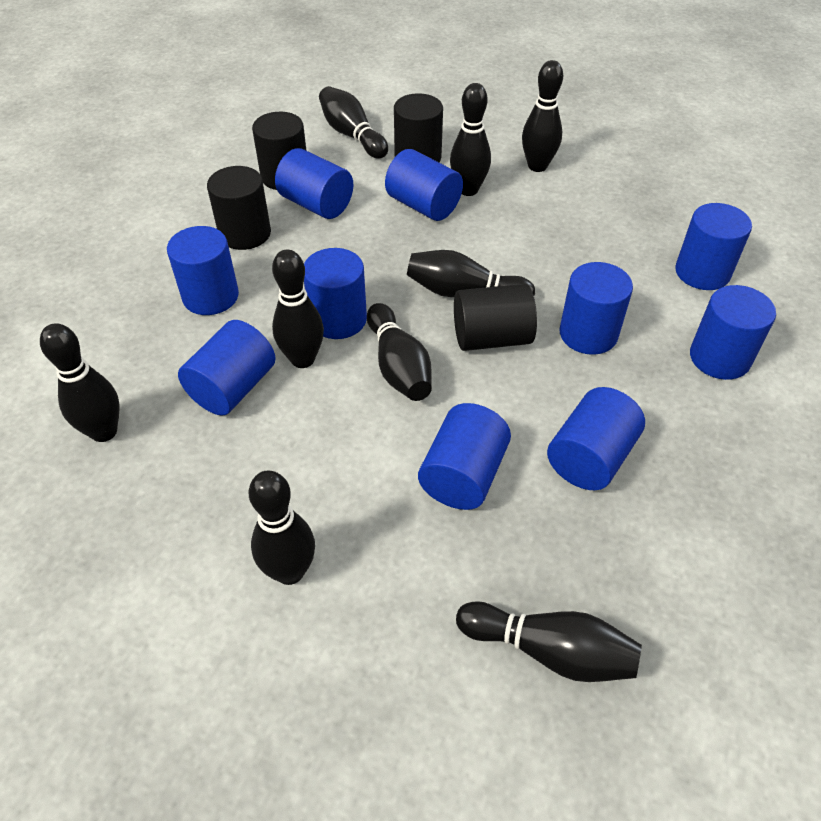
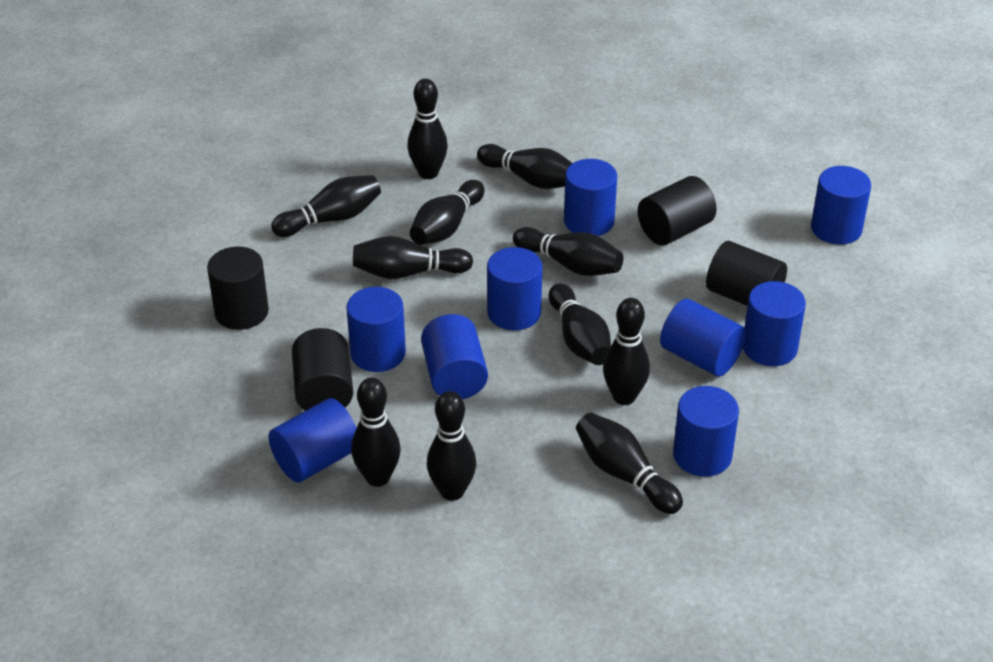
black bowling pin: 9 -> 11
blue cylinder: 10 -> 9

